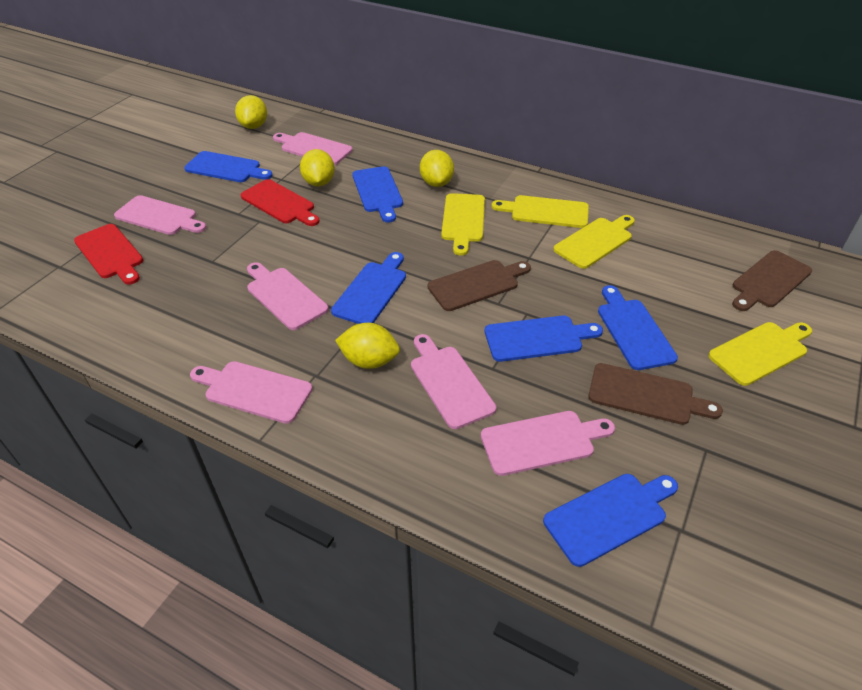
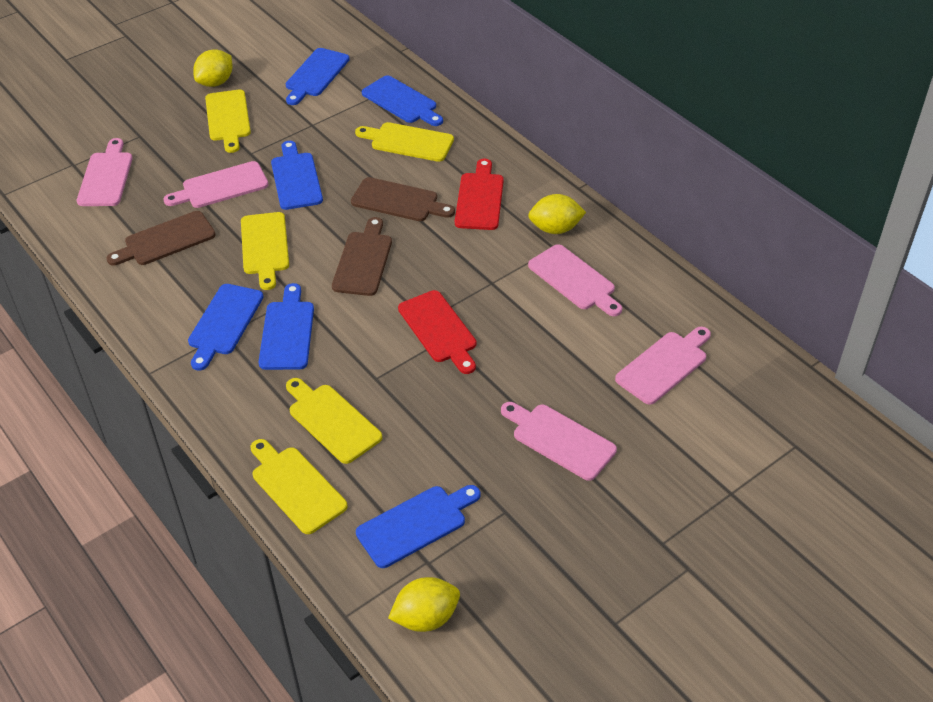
pink cutting board: 6 -> 5
yellow cutting board: 4 -> 5
yellow lemon: 4 -> 3

